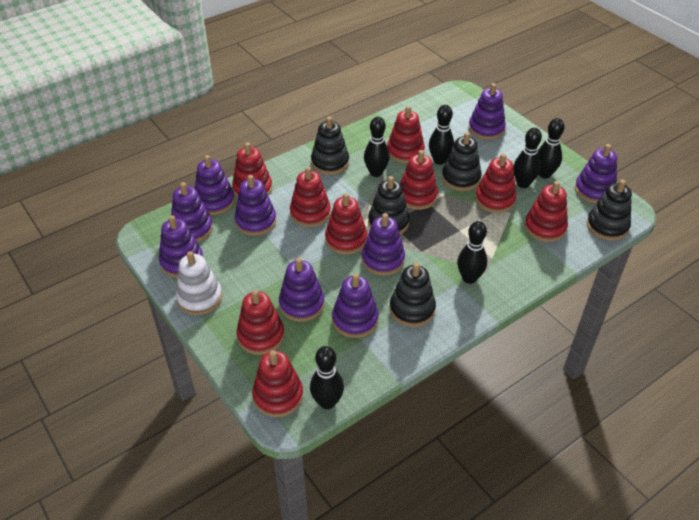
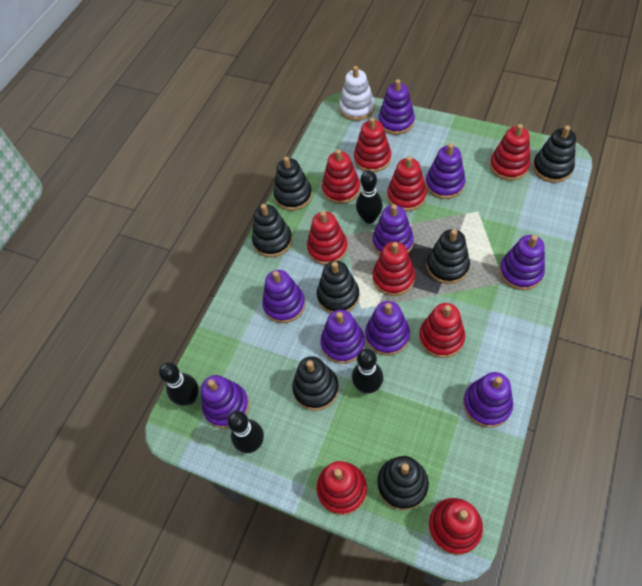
black bowling pin: 6 -> 4
black stacking toy: 5 -> 7

